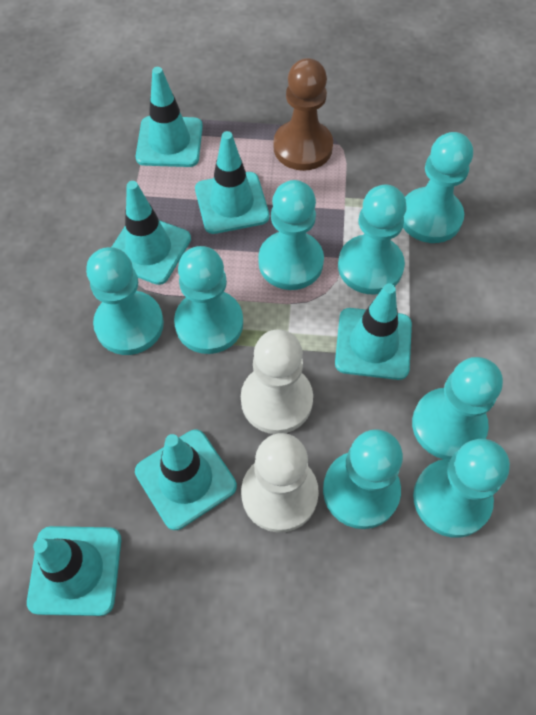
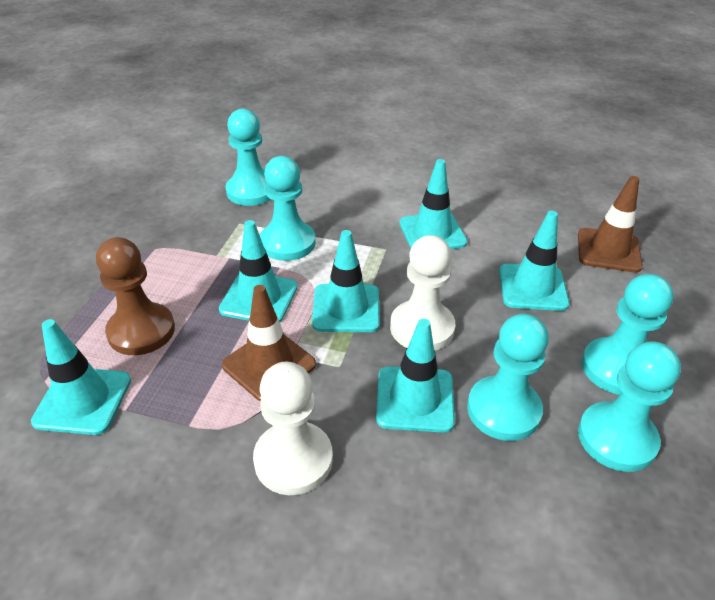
brown traffic cone: 0 -> 2
turquoise pawn: 8 -> 5

